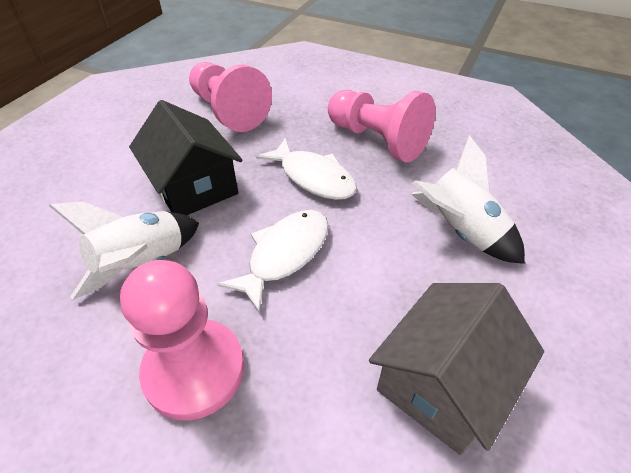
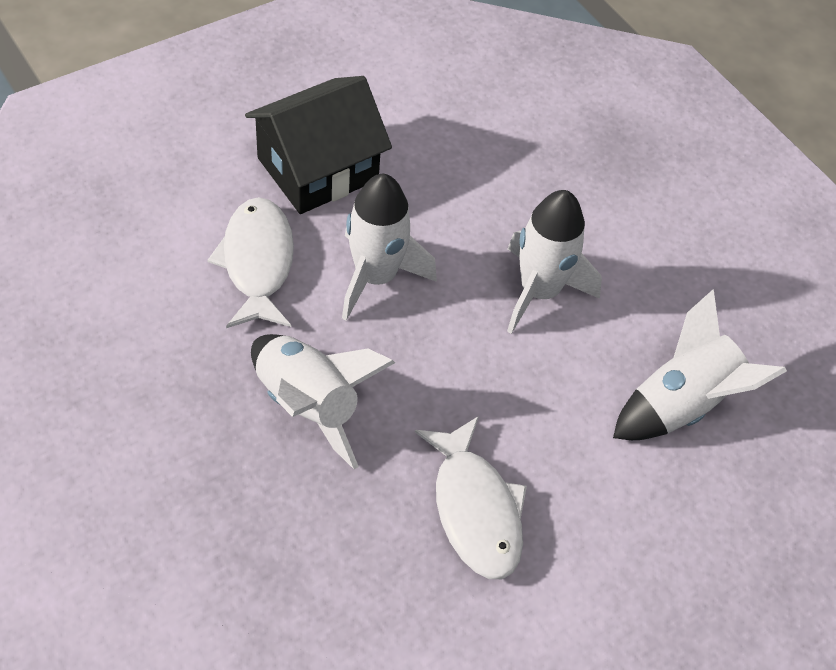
grey house: 1 -> 0
pink pawn: 3 -> 0
white rocket: 2 -> 4

